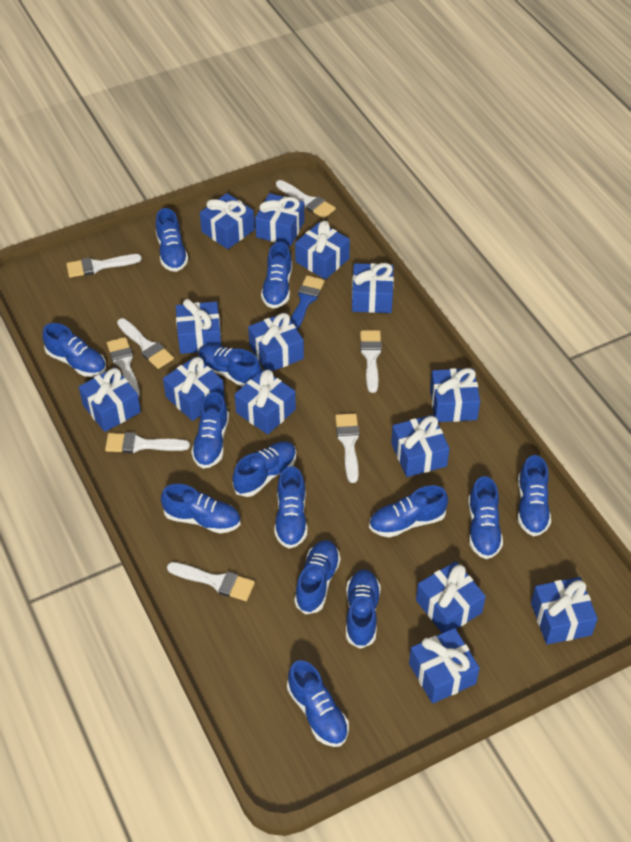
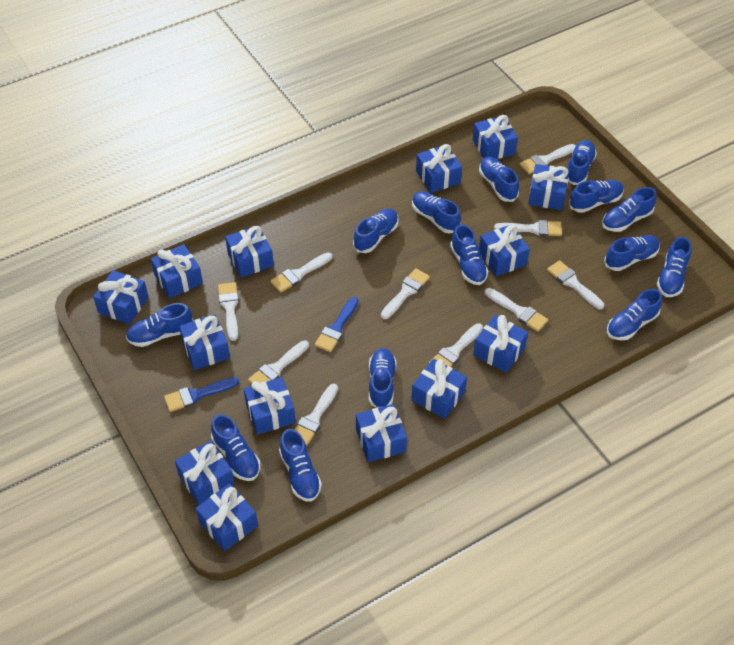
blue brush: 1 -> 2
white brush: 8 -> 10

